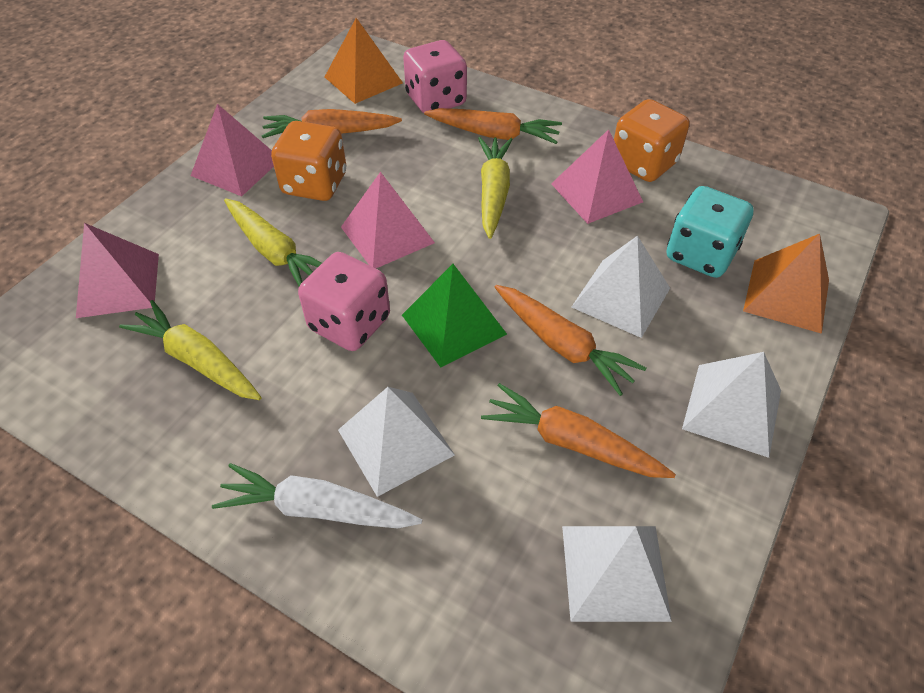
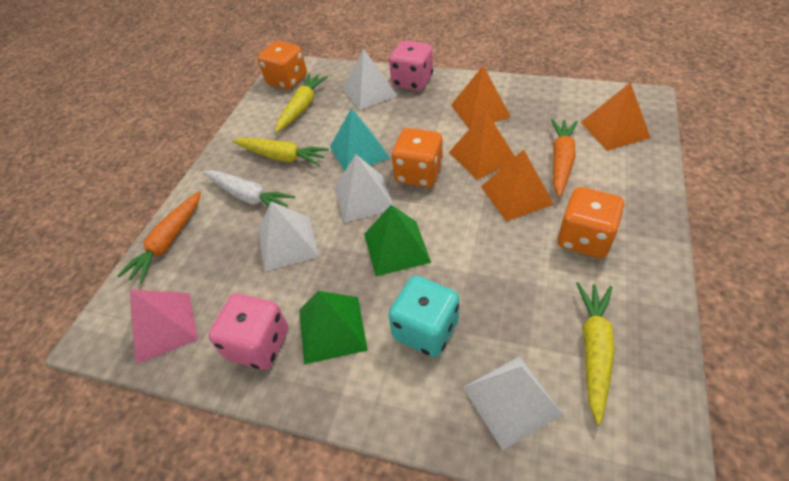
green pyramid: 1 -> 2
orange carrot: 4 -> 2
orange dice: 2 -> 3
orange pyramid: 2 -> 4
pink pyramid: 4 -> 1
turquoise pyramid: 0 -> 1

